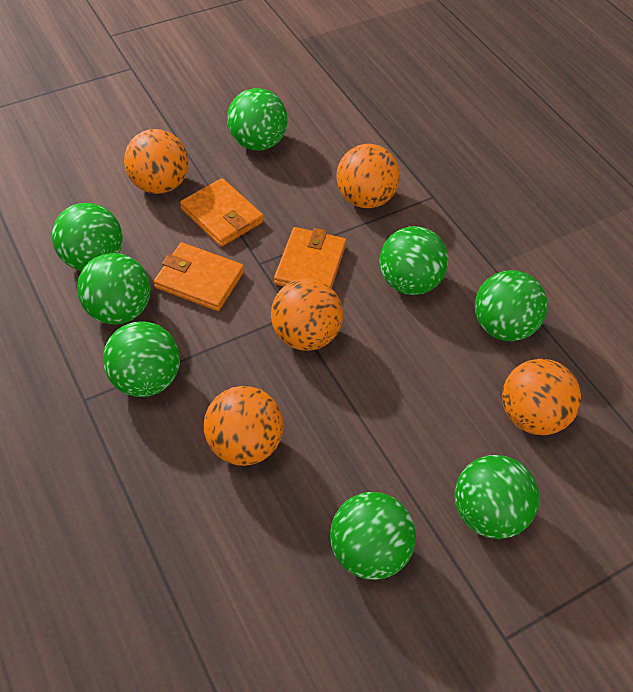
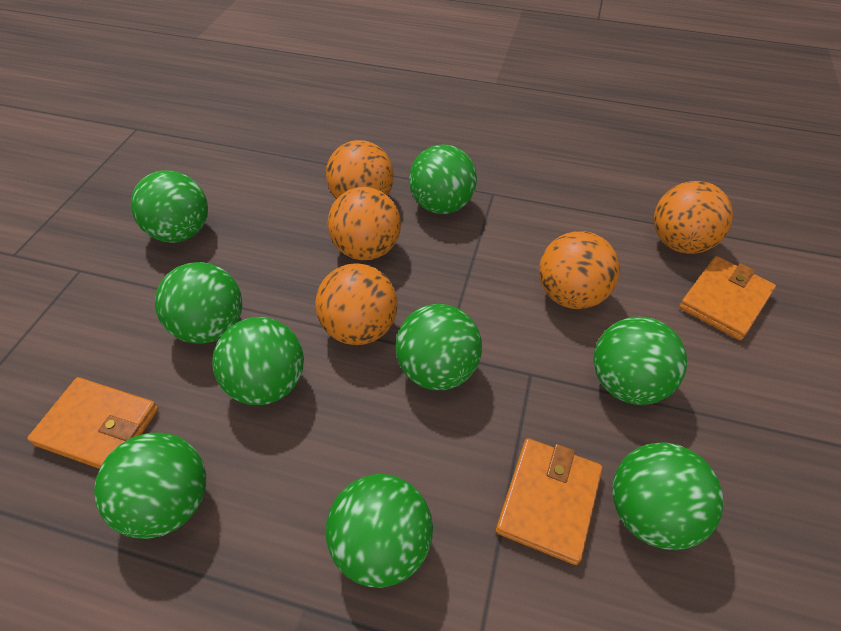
green ball: 8 -> 9

